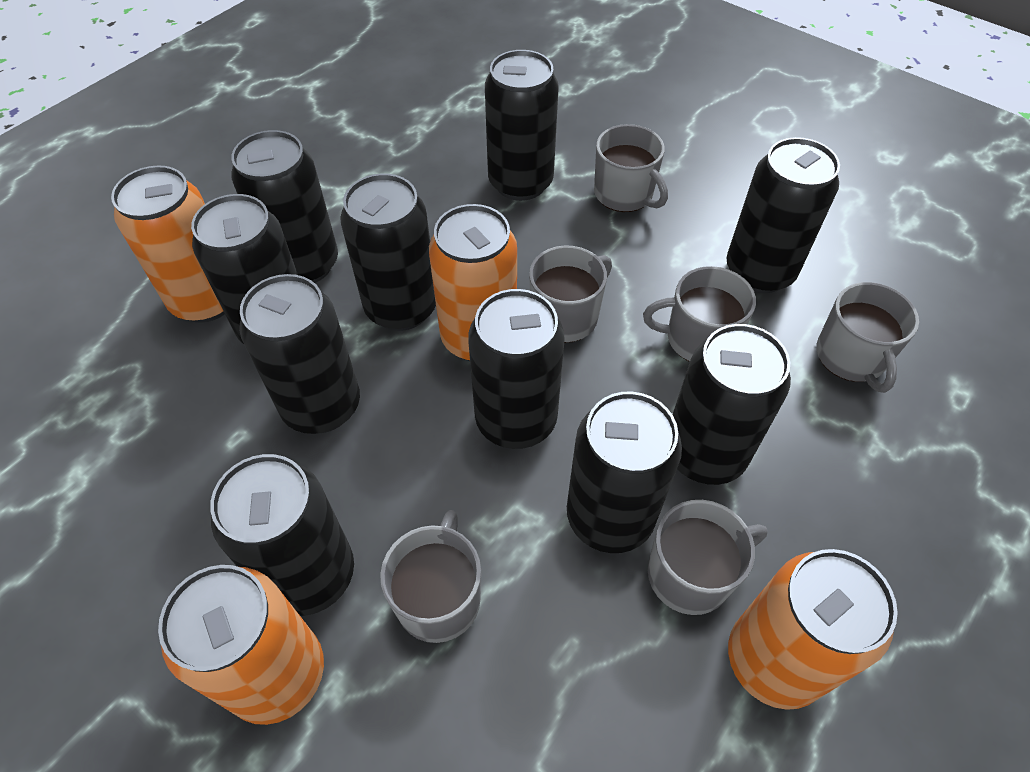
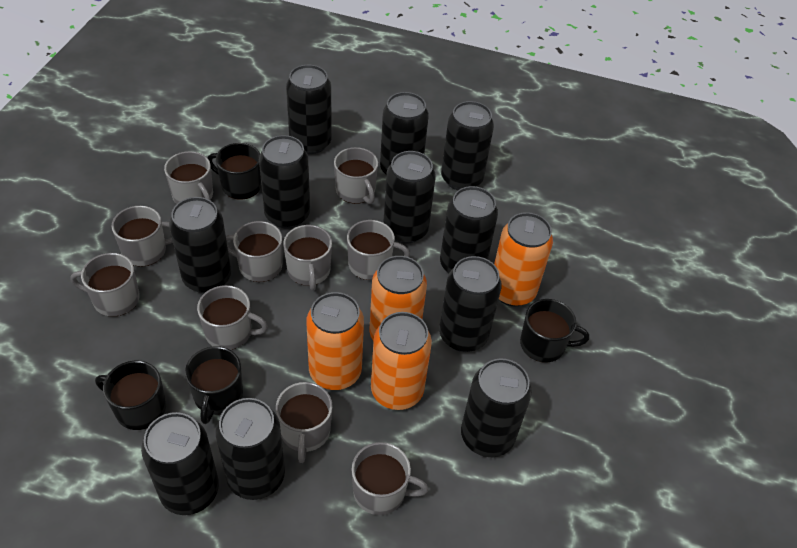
black can: 10 -> 11
black mug: 0 -> 4
grey mug: 6 -> 10

